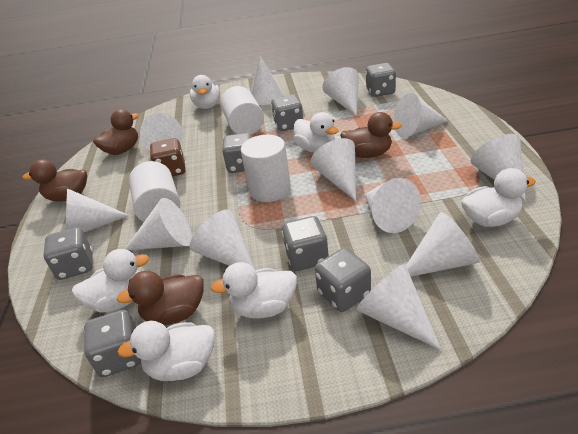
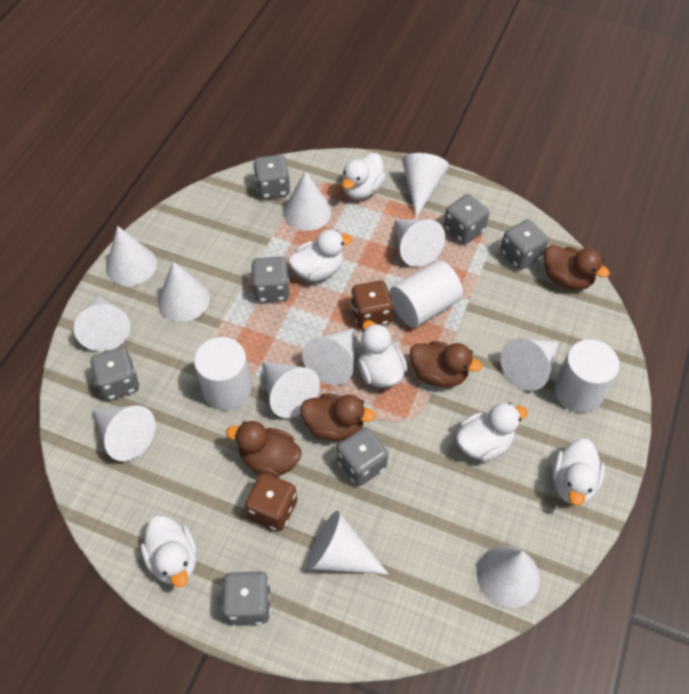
brown dice: 1 -> 2

